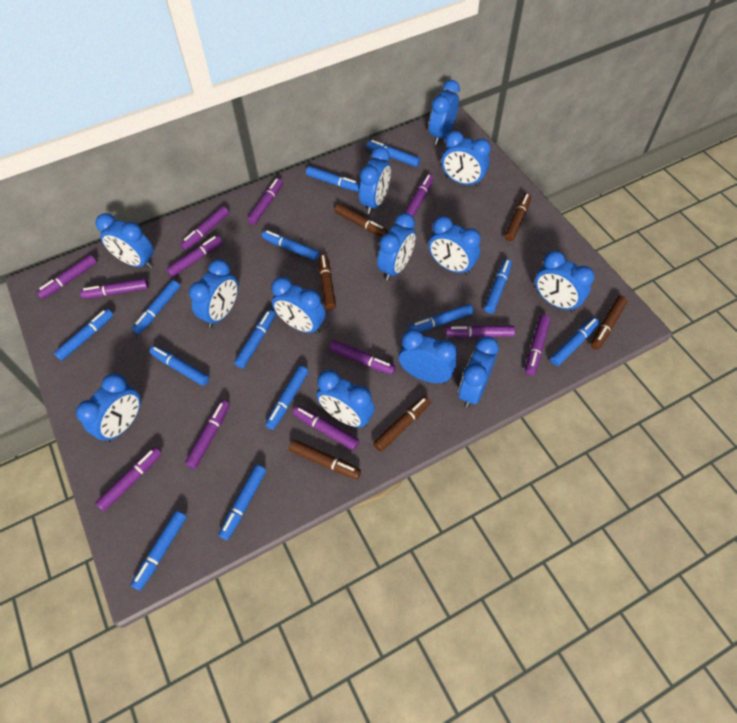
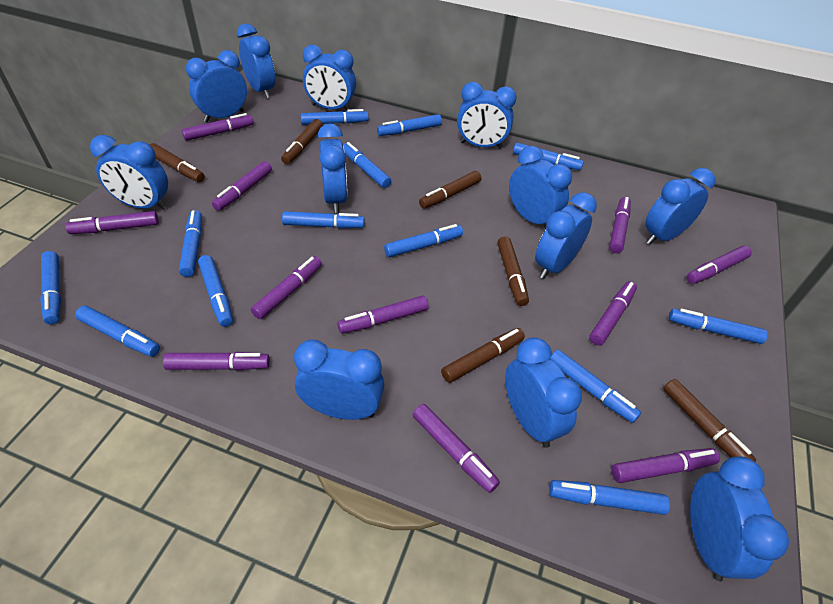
blue clock: 13 -> 12
purple marker: 12 -> 11

